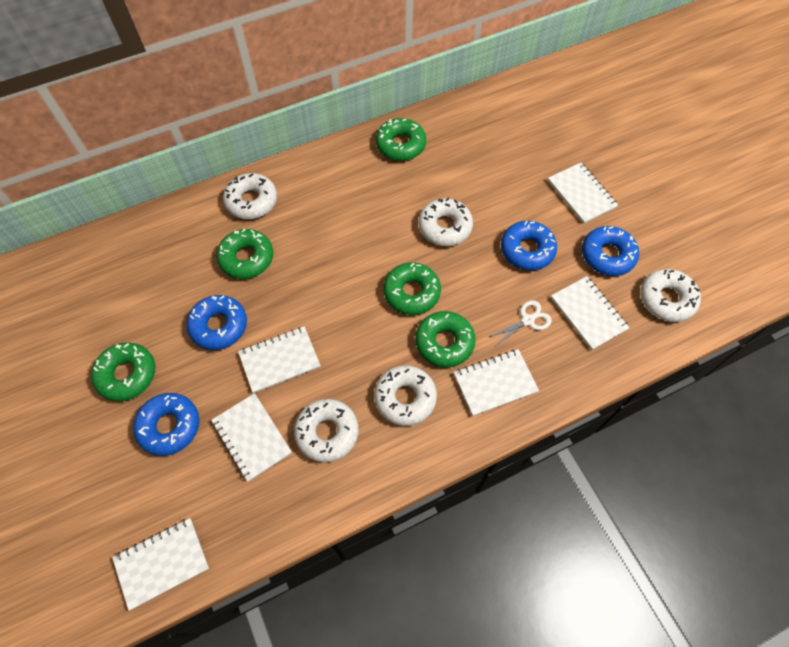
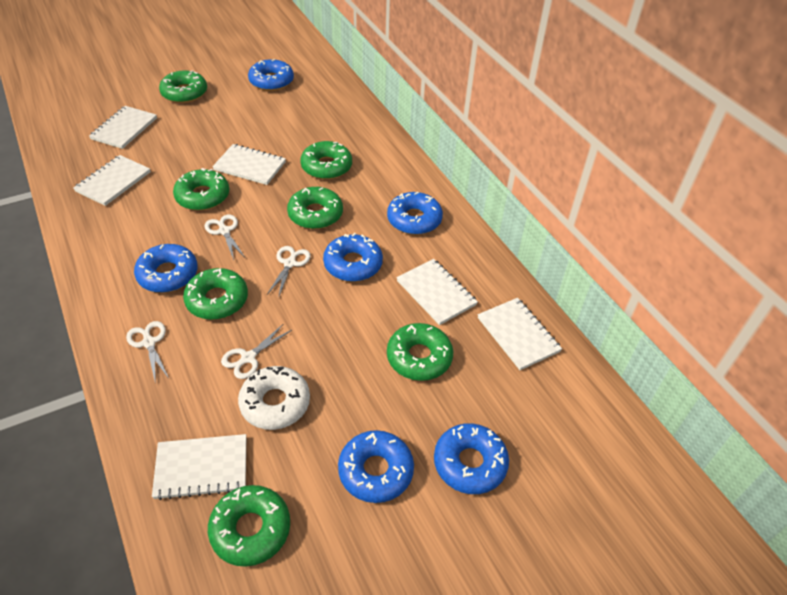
blue donut: 4 -> 6
green donut: 5 -> 7
white donut: 5 -> 1
white scissors: 1 -> 4

